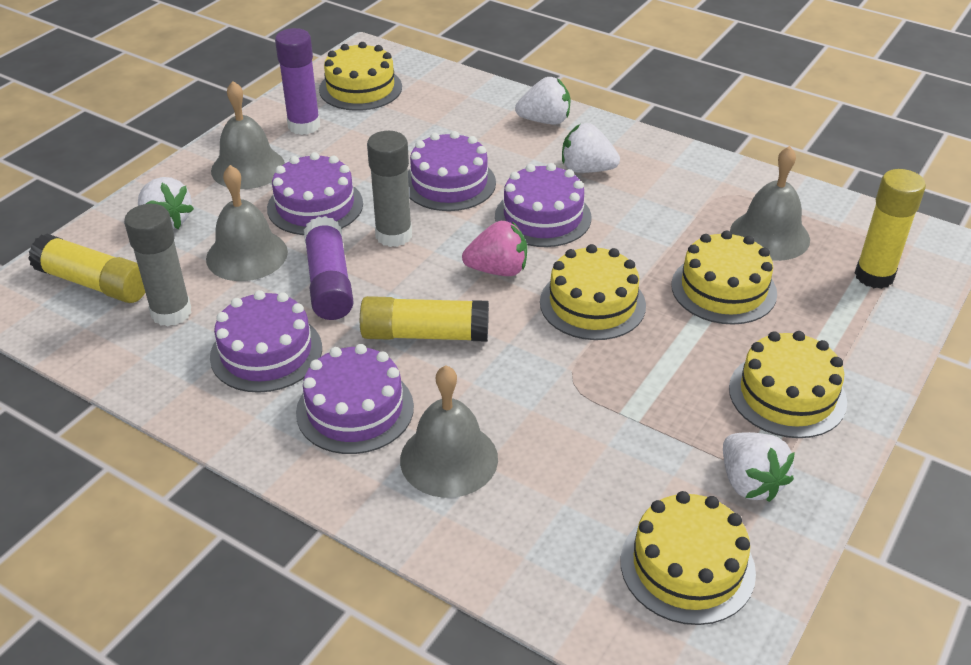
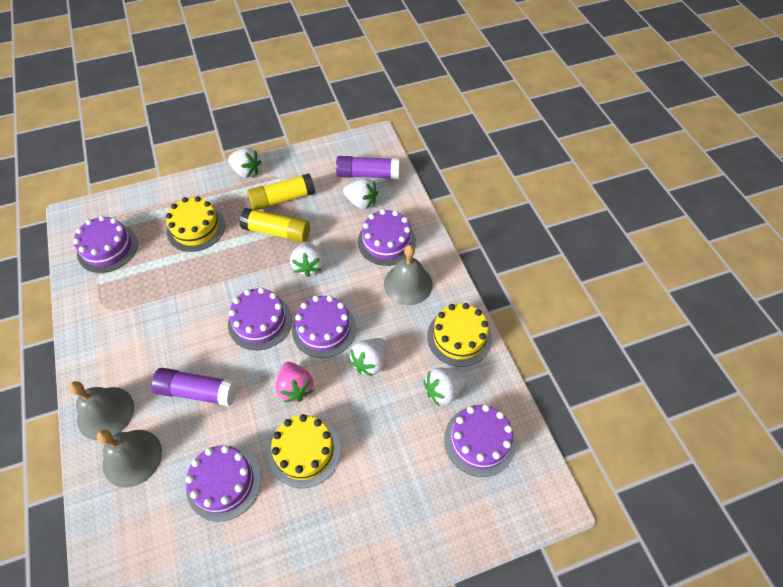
grey bell: 4 -> 3
grey glue stick: 2 -> 0
purple cake: 5 -> 6
white strawberry: 4 -> 5
yellow cake: 5 -> 3
yellow glue stick: 3 -> 2

